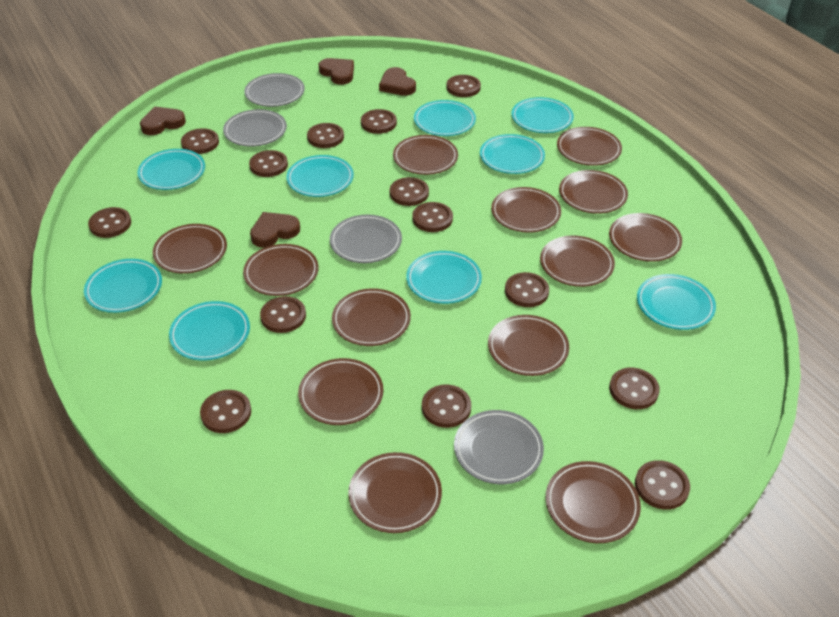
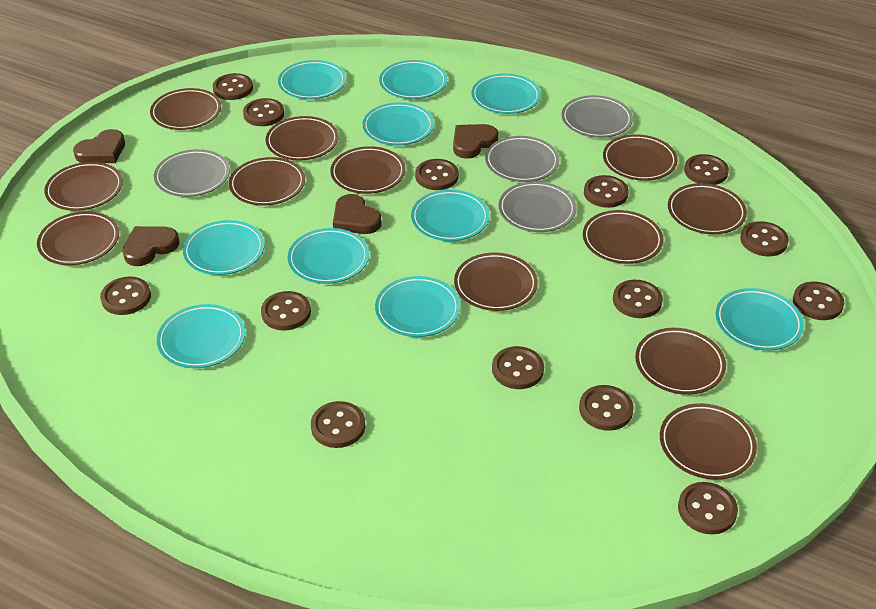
brown plate: 13 -> 12
turquoise plate: 9 -> 10

